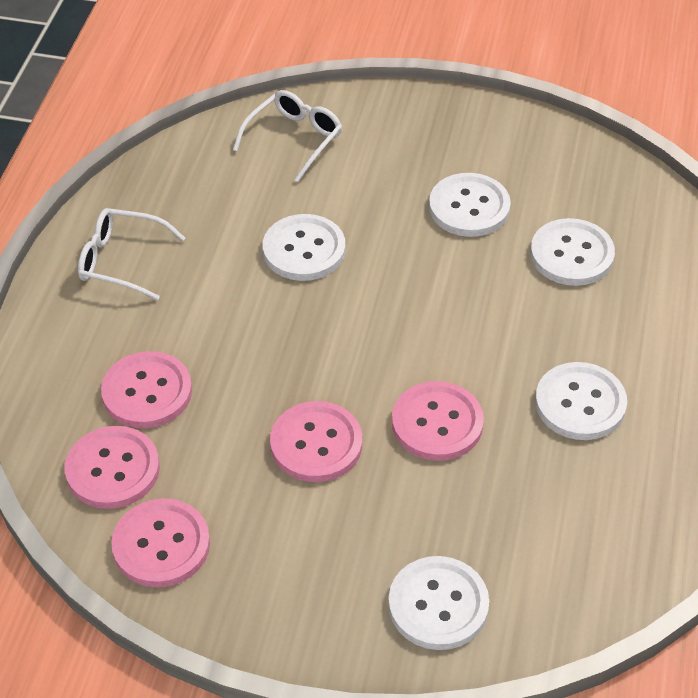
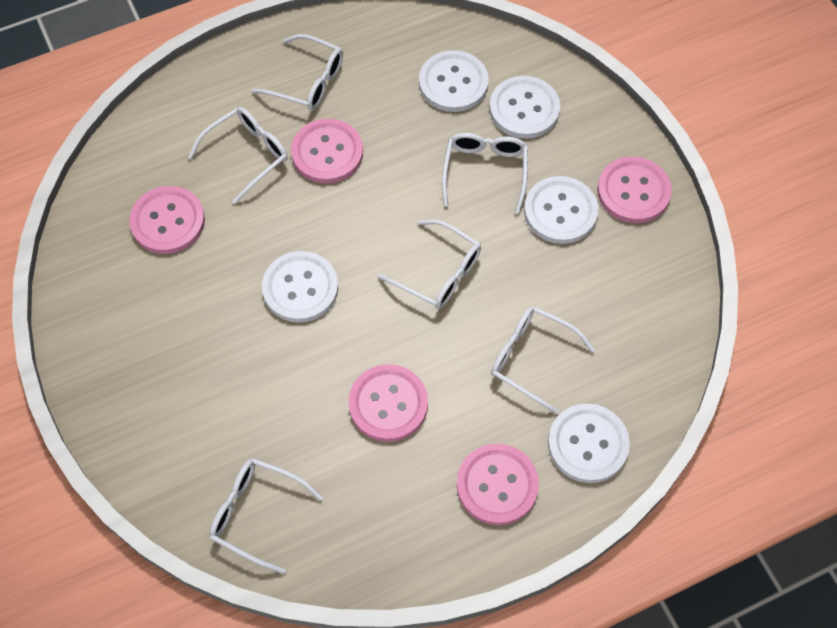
white glasses: 2 -> 6

